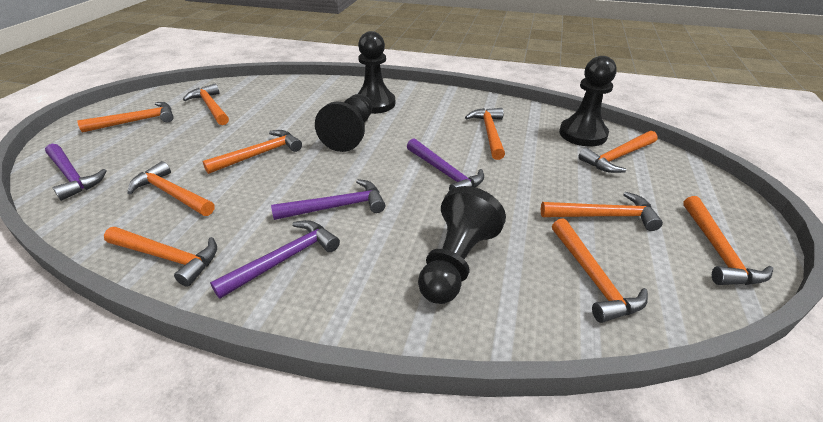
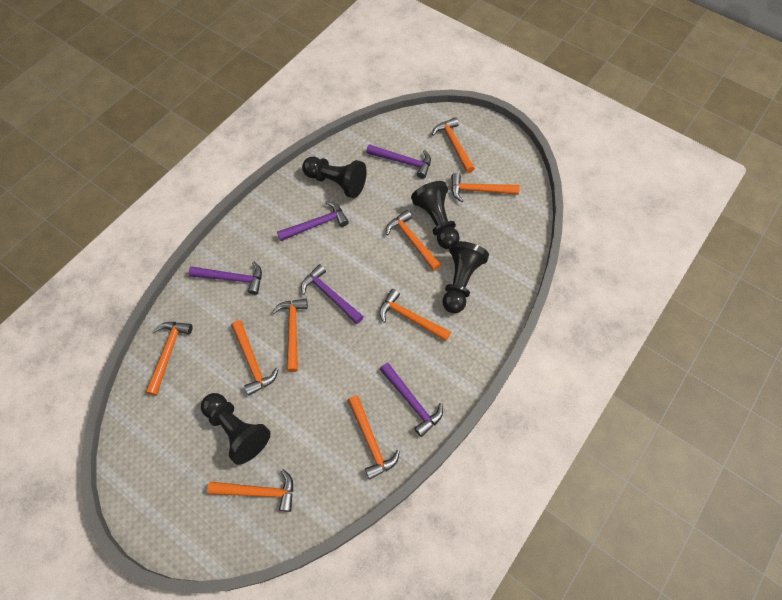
orange hammer: 10 -> 9
purple hammer: 4 -> 5

